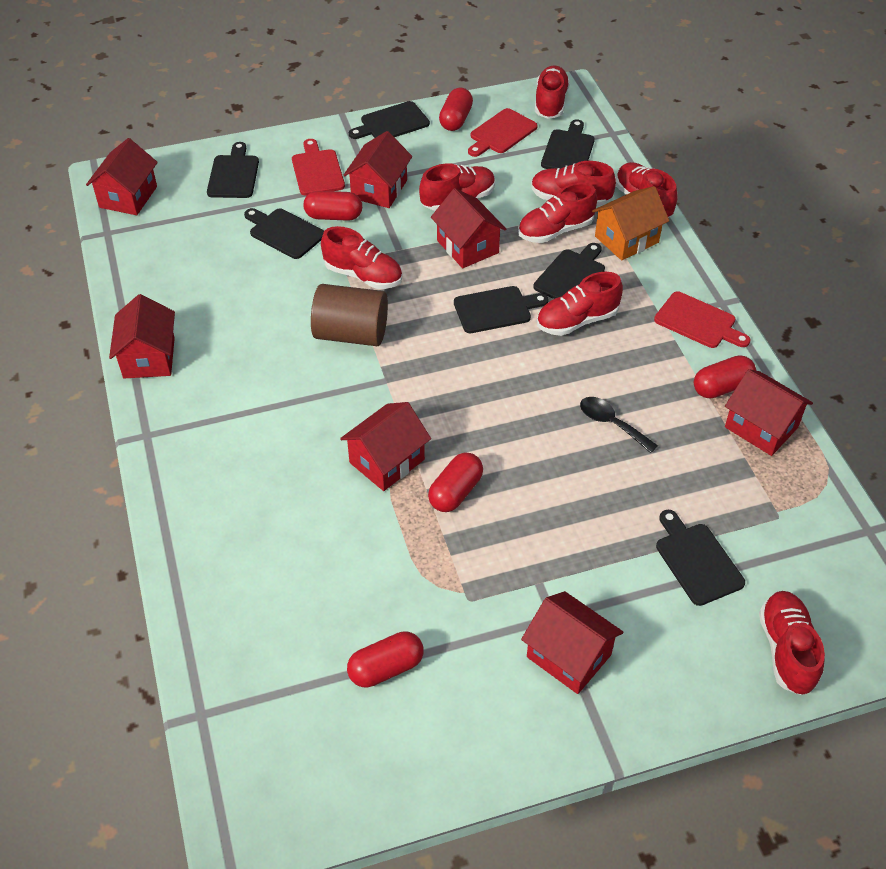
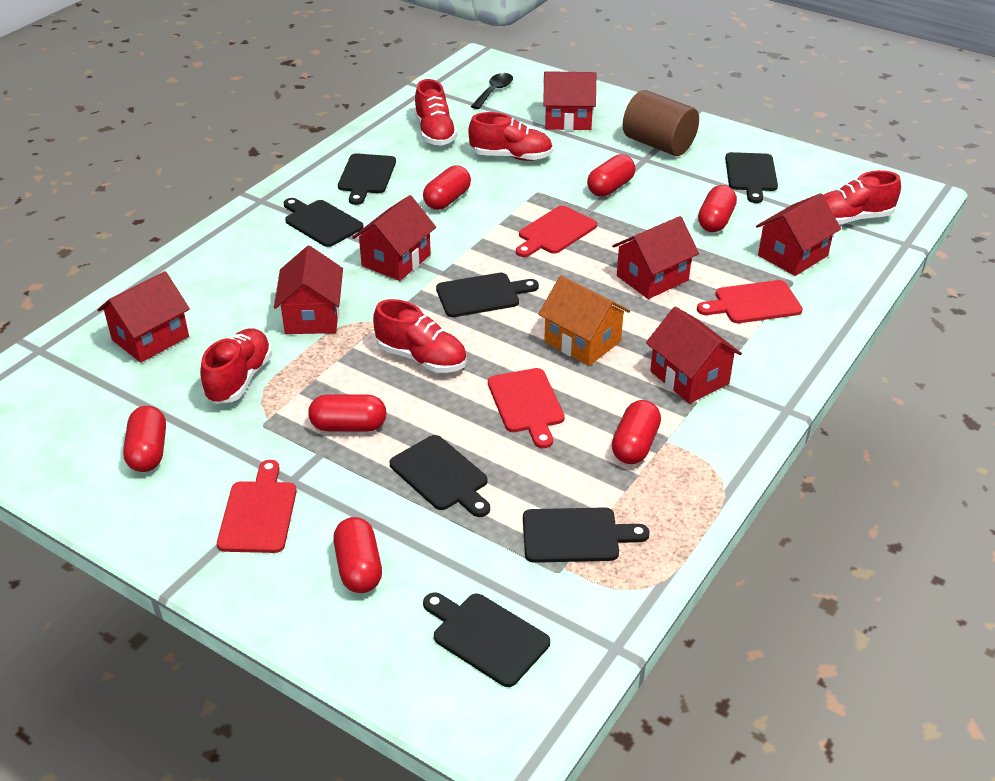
red capsule: 5 -> 7
red cutting board: 3 -> 4
red shoe: 8 -> 5

